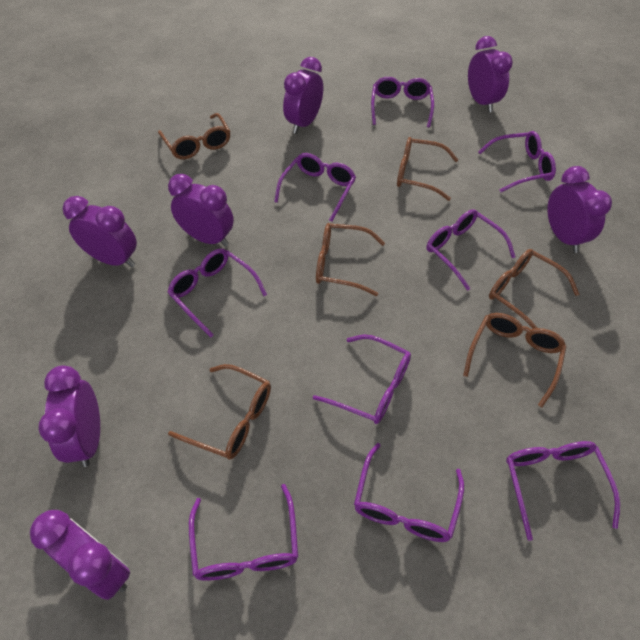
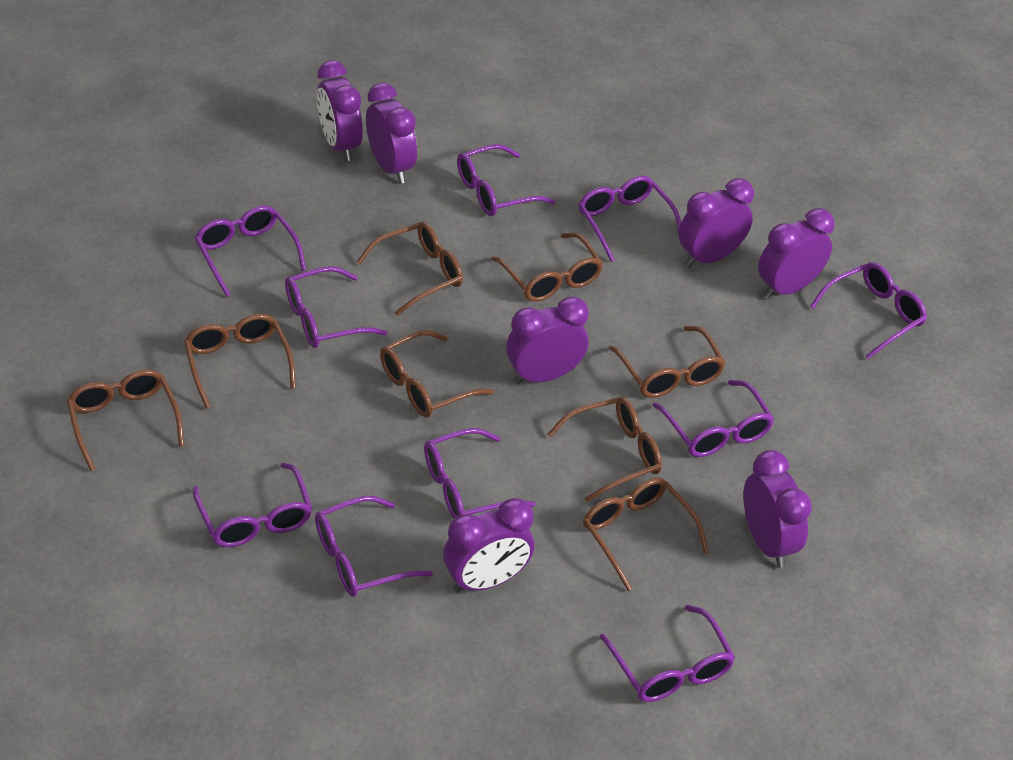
brown glasses: 6 -> 8
purple glasses: 9 -> 10

